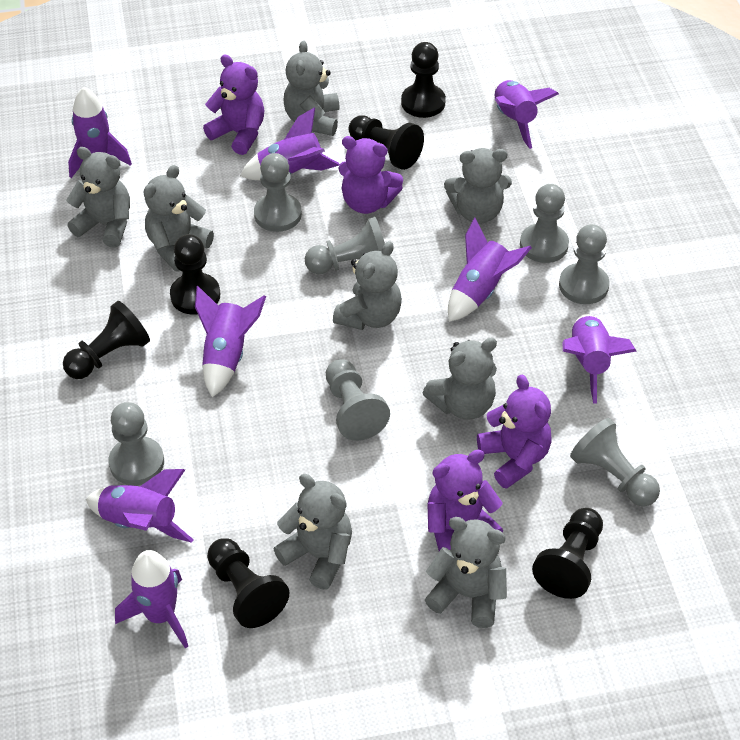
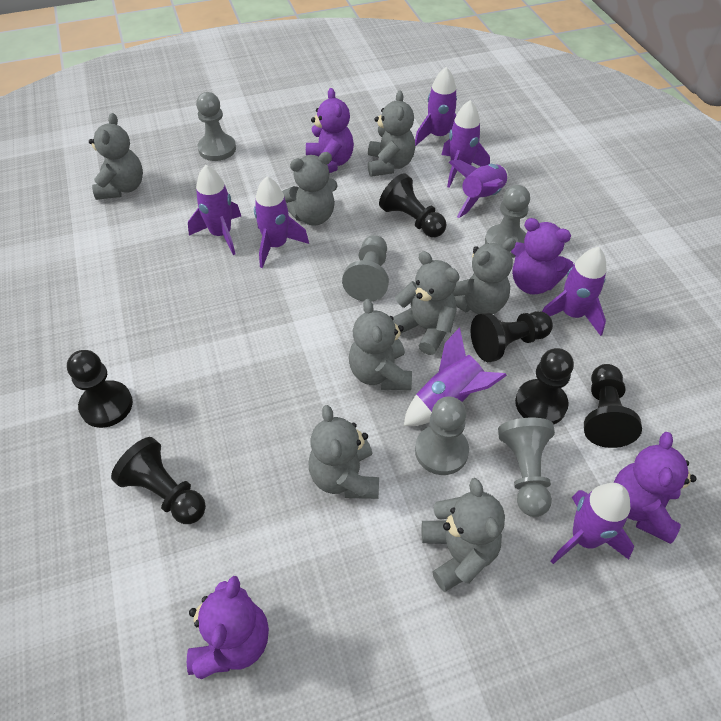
grey pawn: 7 -> 5

